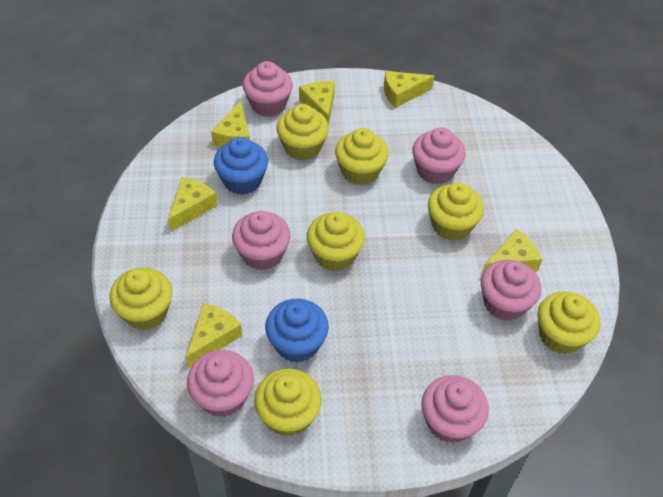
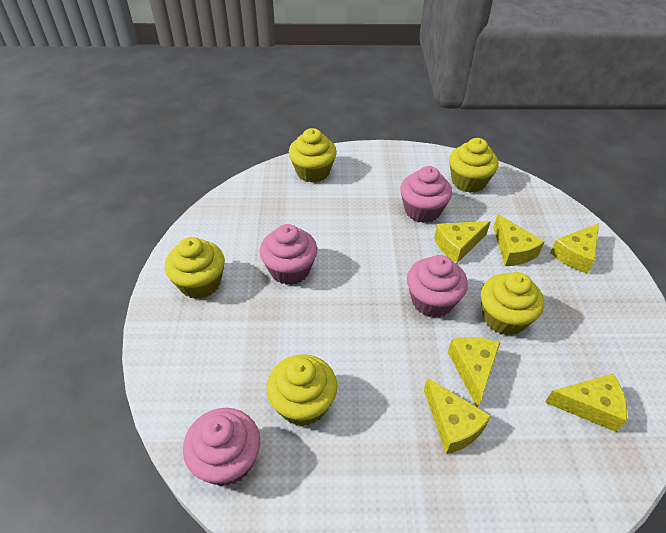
blue cupcake: 2 -> 0
pink cupcake: 6 -> 4
yellow cupcake: 7 -> 5

